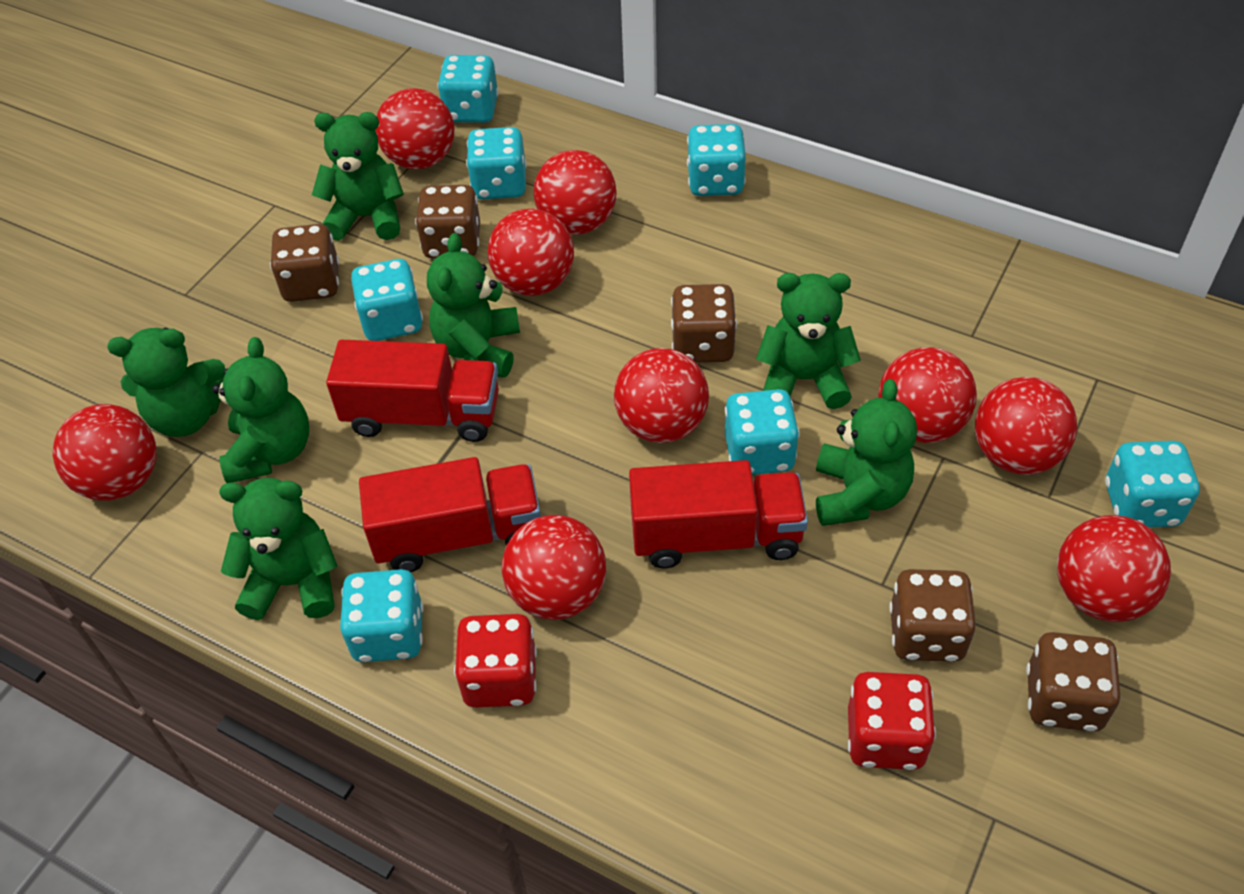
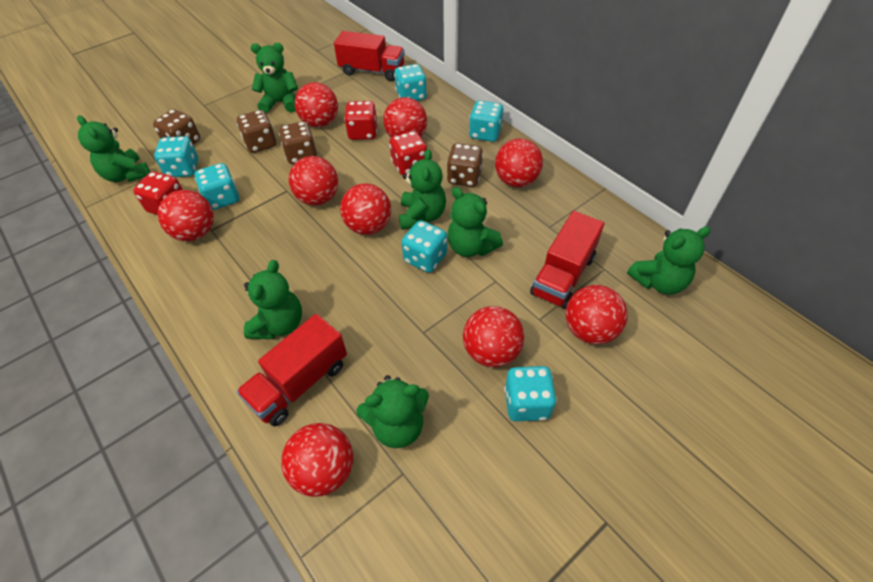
brown dice: 5 -> 4
red dice: 2 -> 3
turquoise dice: 7 -> 6

